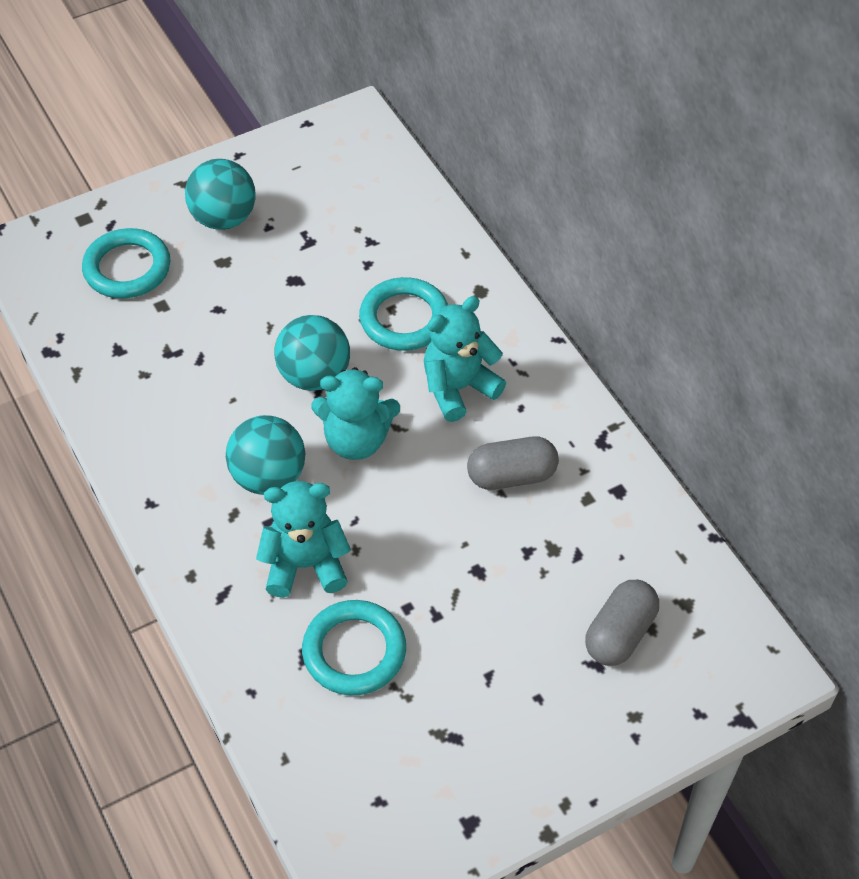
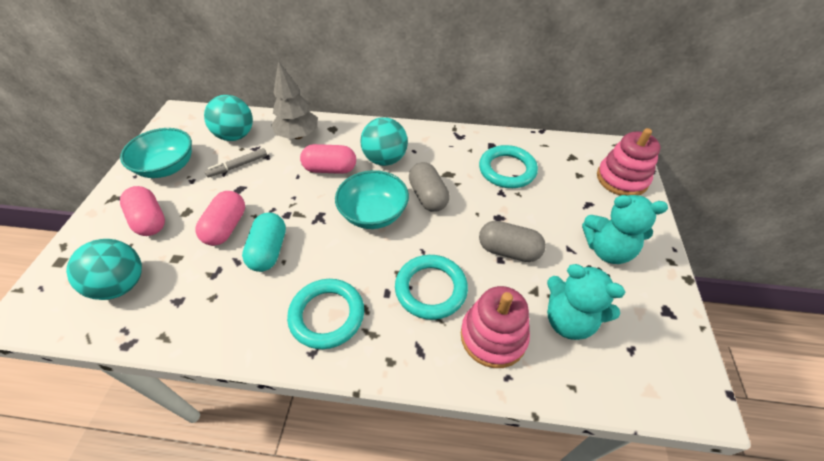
grey marker: 0 -> 1
grey tree: 0 -> 1
pink capsule: 0 -> 3
pink stacking toy: 0 -> 2
turquoise bowl: 0 -> 2
turquoise capsule: 0 -> 1
turquoise teddy bear: 3 -> 2

